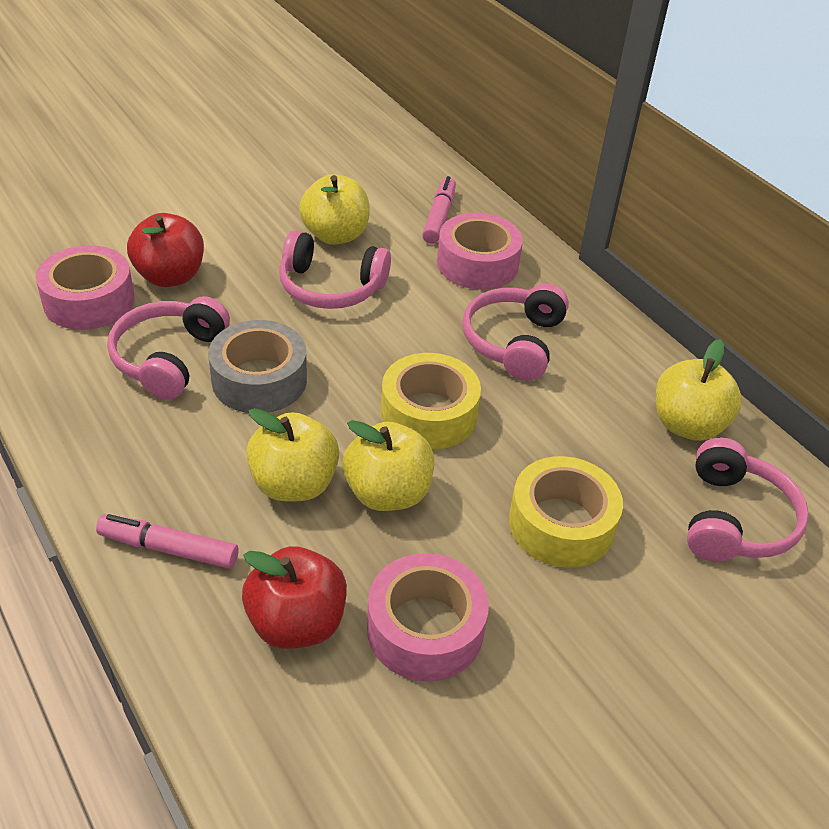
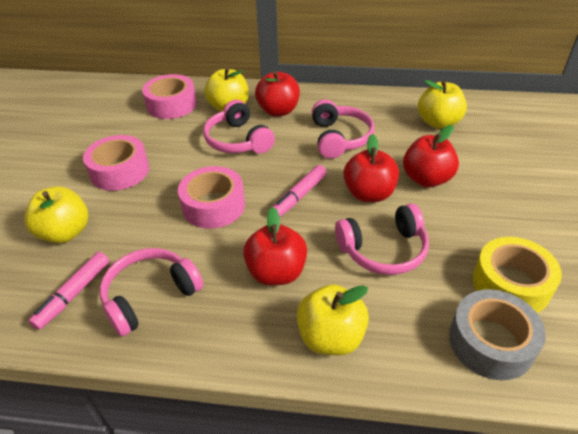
red apple: 2 -> 4
yellow tape: 2 -> 1

